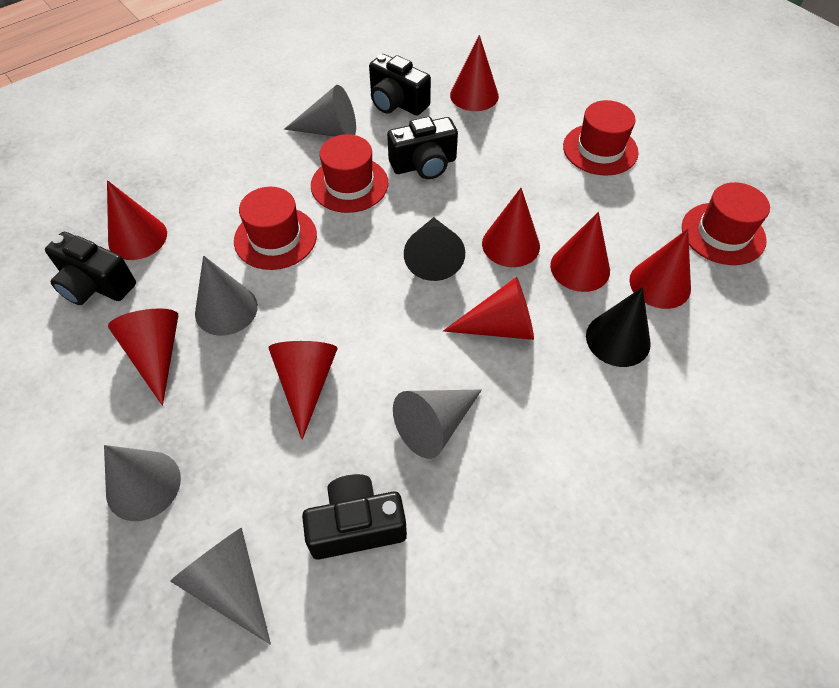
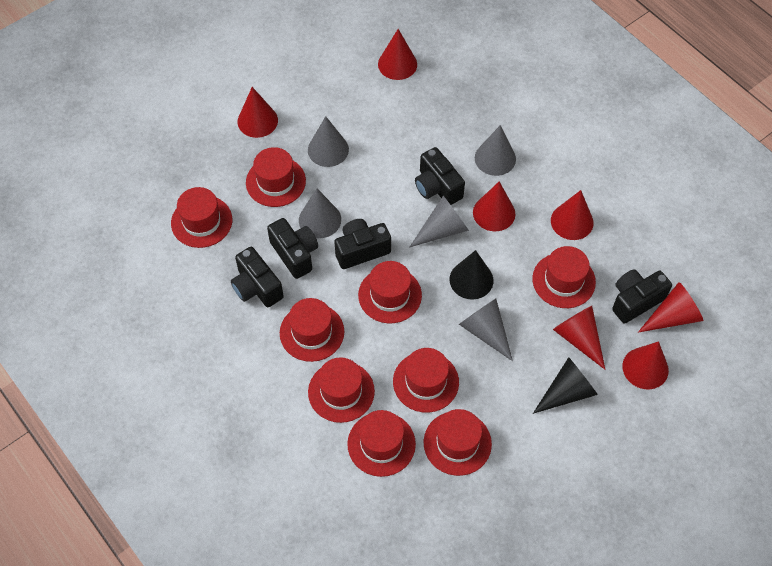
black camera: 4 -> 5
red cone: 8 -> 7
red hat: 4 -> 9

